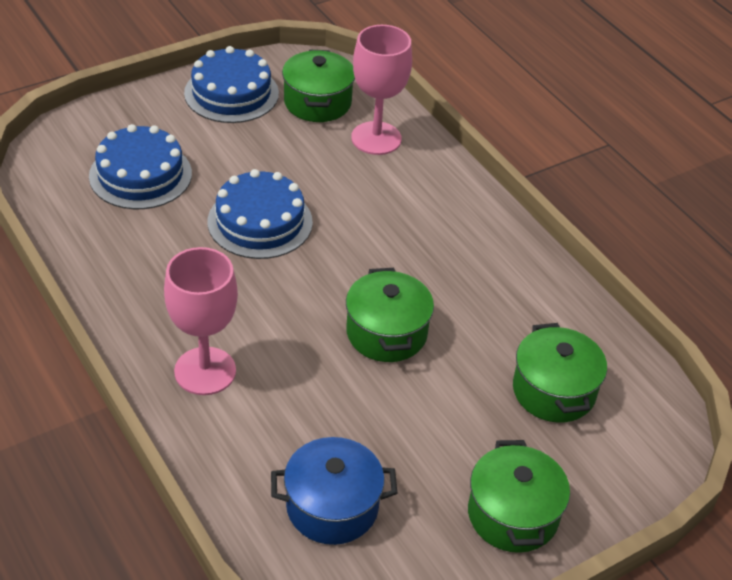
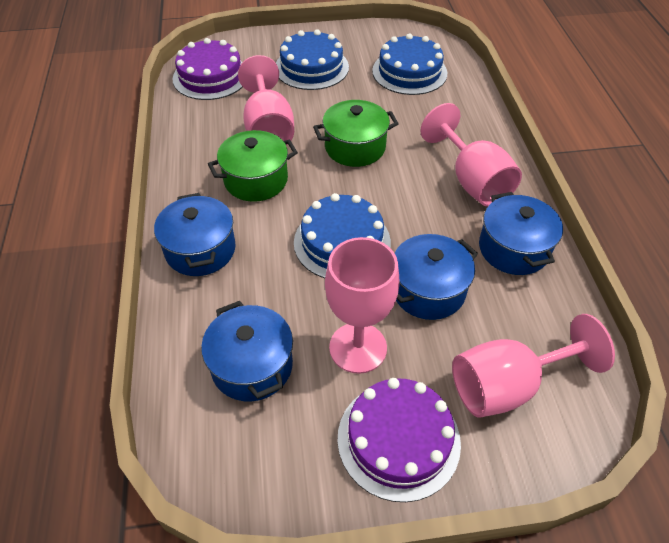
blue pot: 1 -> 4
green pot: 4 -> 2
pink goblet: 2 -> 4
purple cake: 0 -> 2

